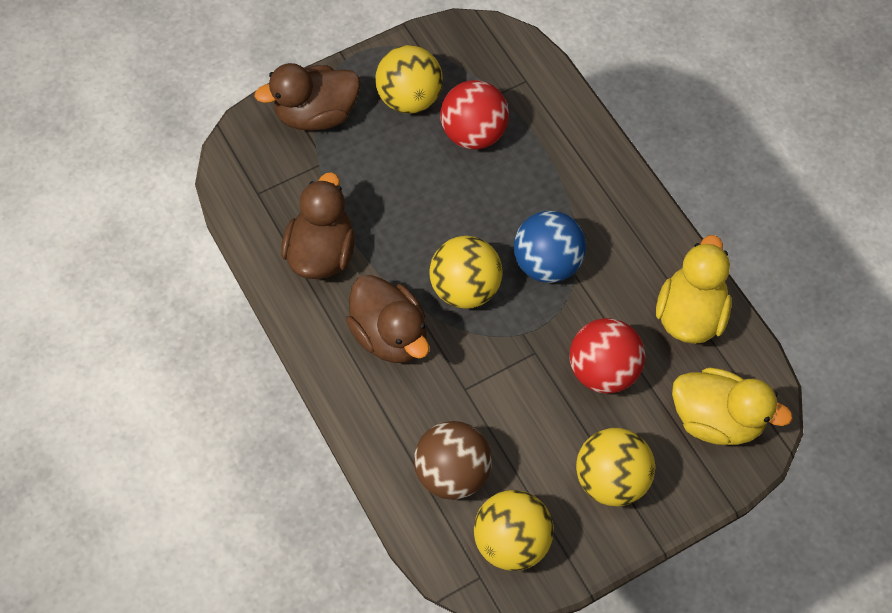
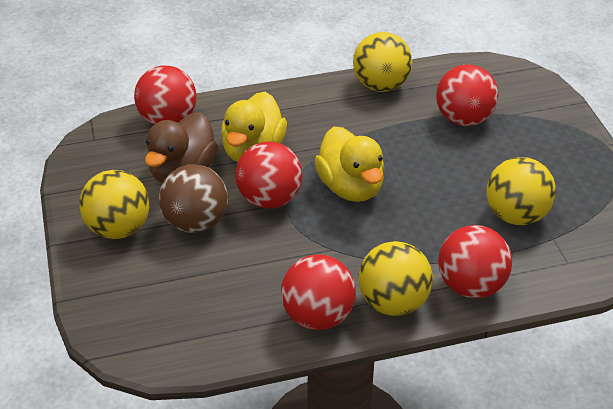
blue ball: 1 -> 0
brown duck: 3 -> 1
red ball: 2 -> 5

